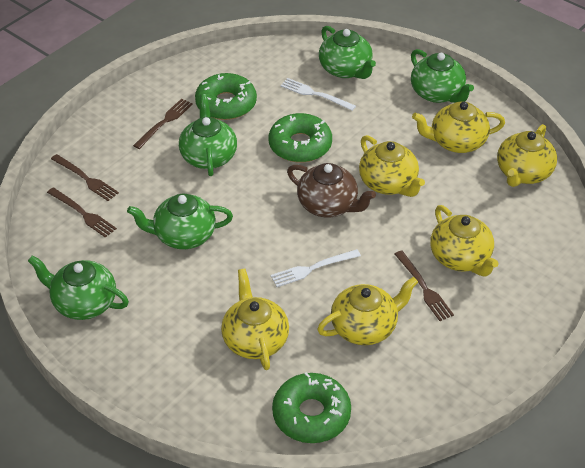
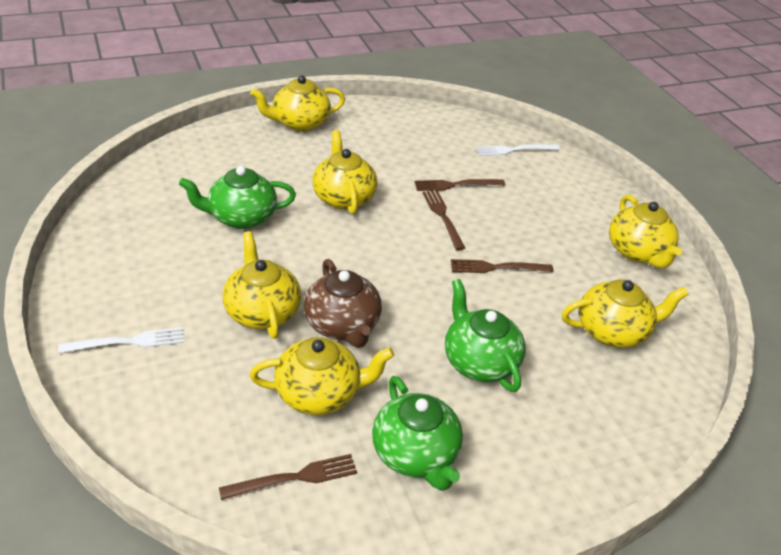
green donut: 3 -> 0
green teapot: 5 -> 3

